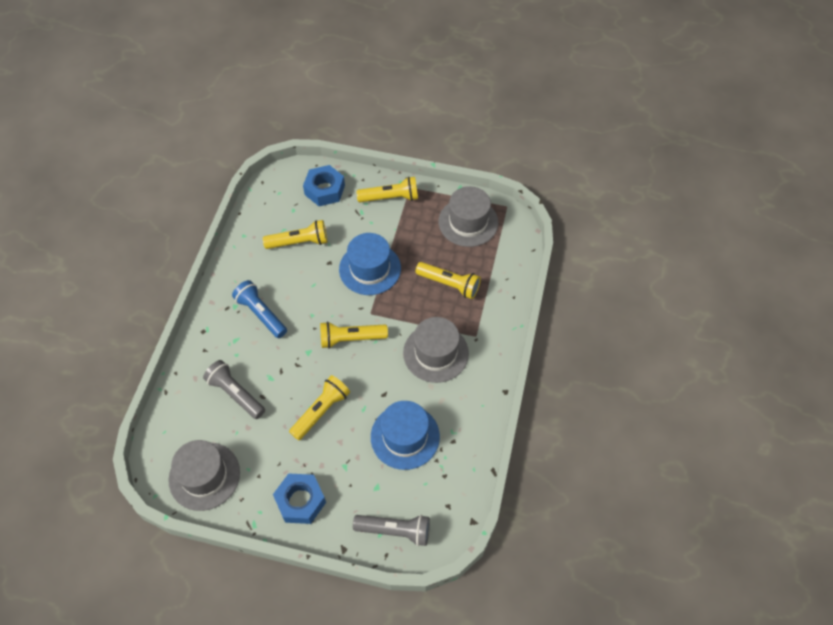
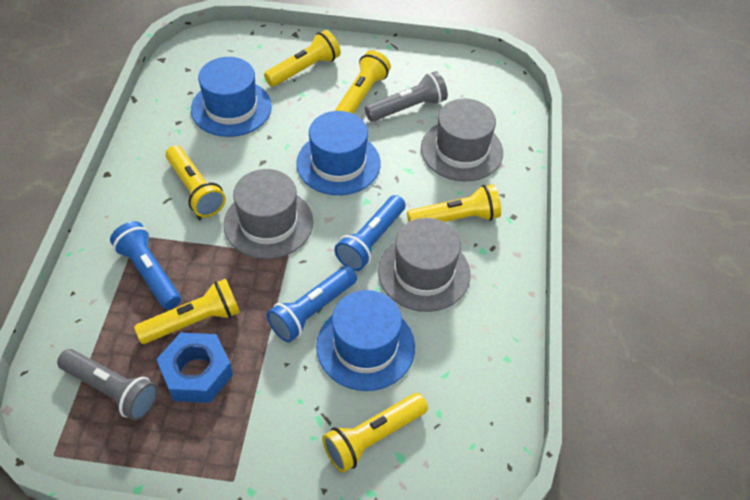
blue flashlight: 1 -> 3
blue hat: 2 -> 3
blue nut: 2 -> 1
yellow flashlight: 5 -> 6

